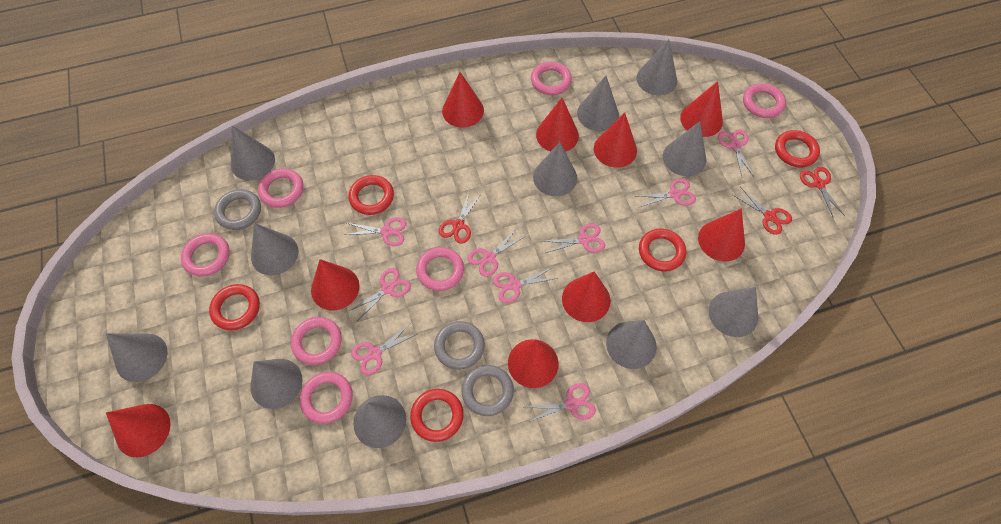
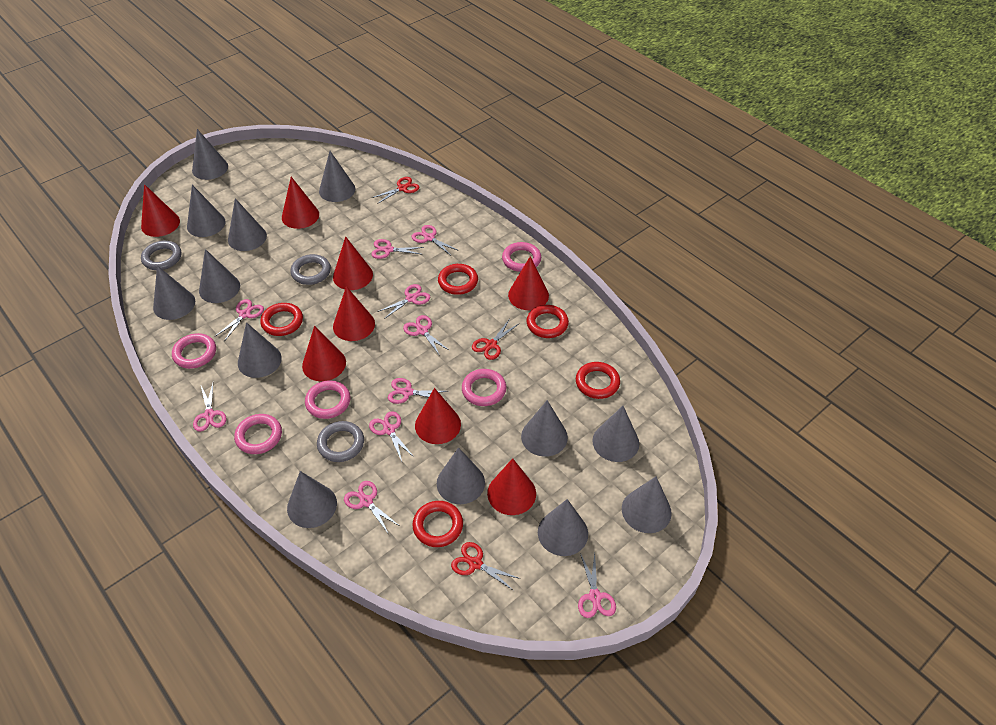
grey cone: 11 -> 13
pink ring: 7 -> 5
pink scissors: 9 -> 10
red cone: 9 -> 8

